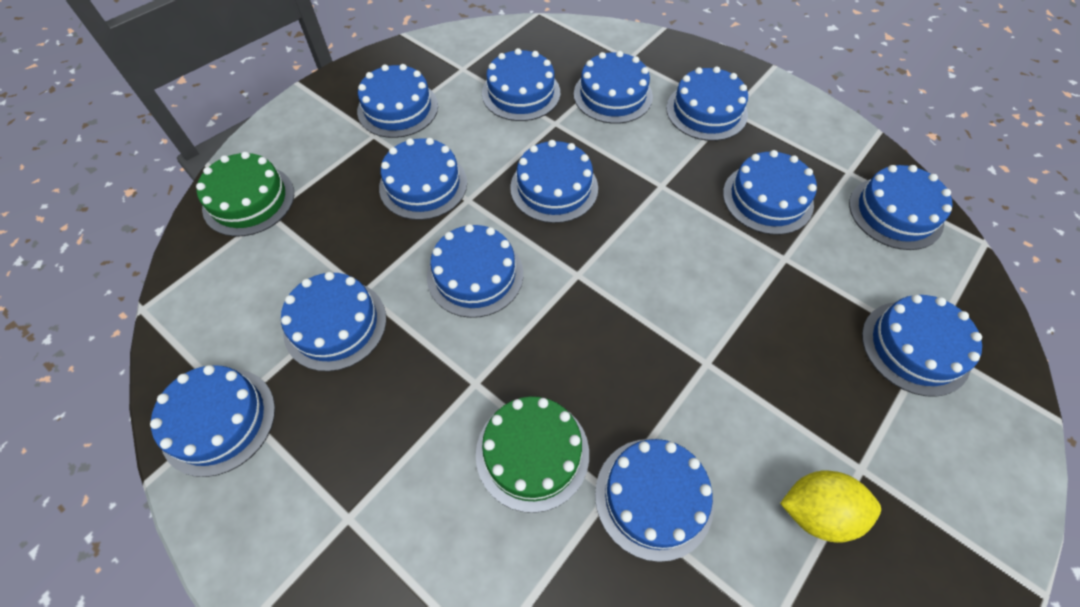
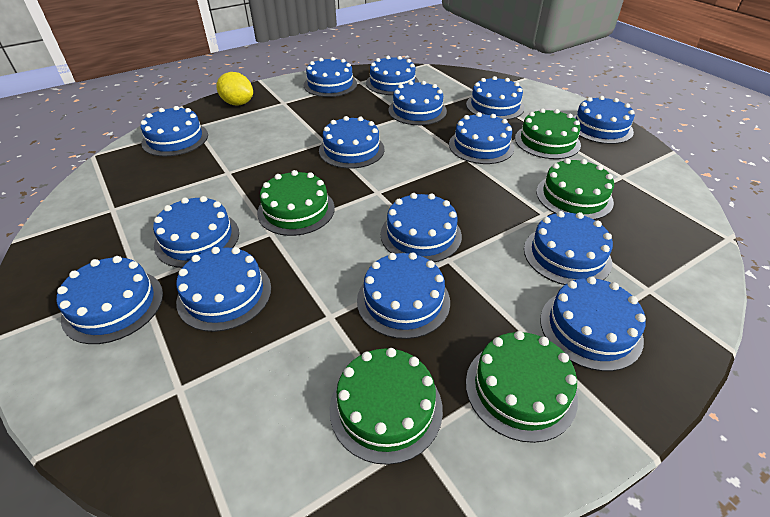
blue cake: 13 -> 15
green cake: 2 -> 5

